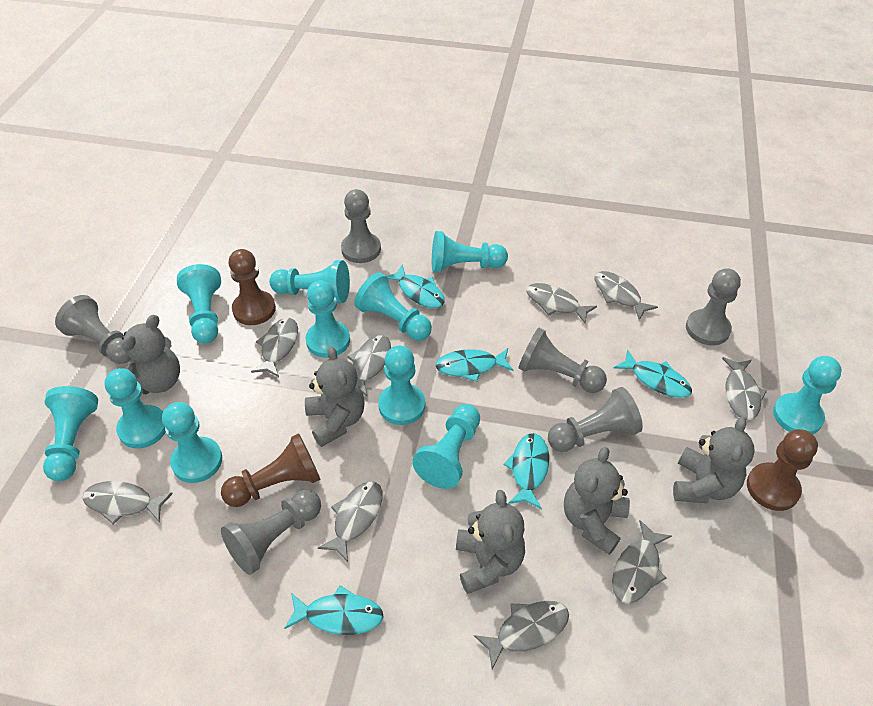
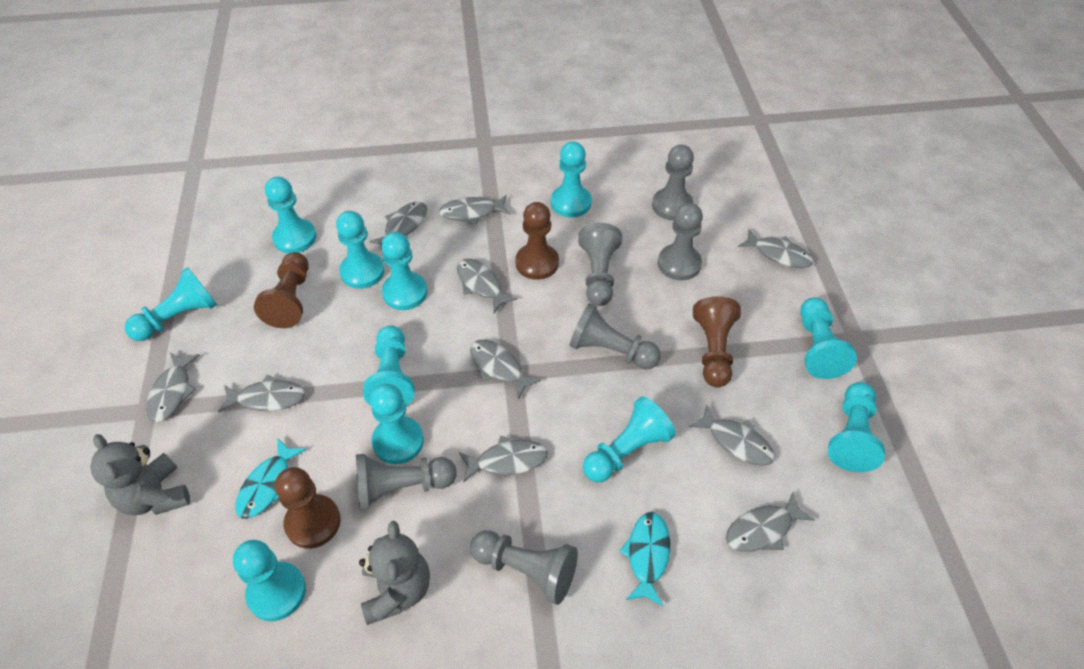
brown pawn: 3 -> 4
grey fish: 9 -> 10
grey teddy bear: 5 -> 2
turquoise fish: 5 -> 2

